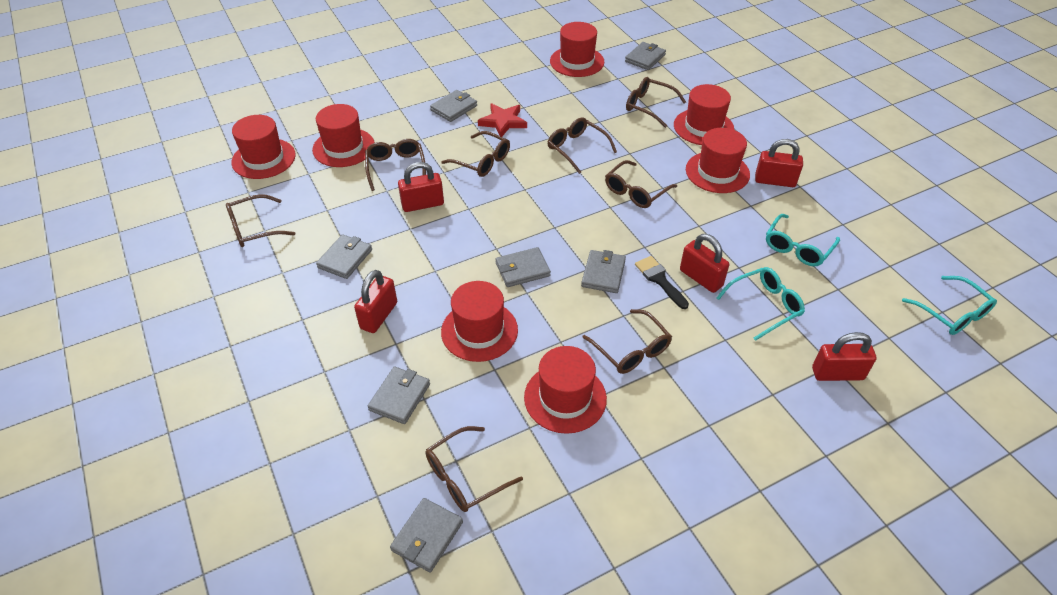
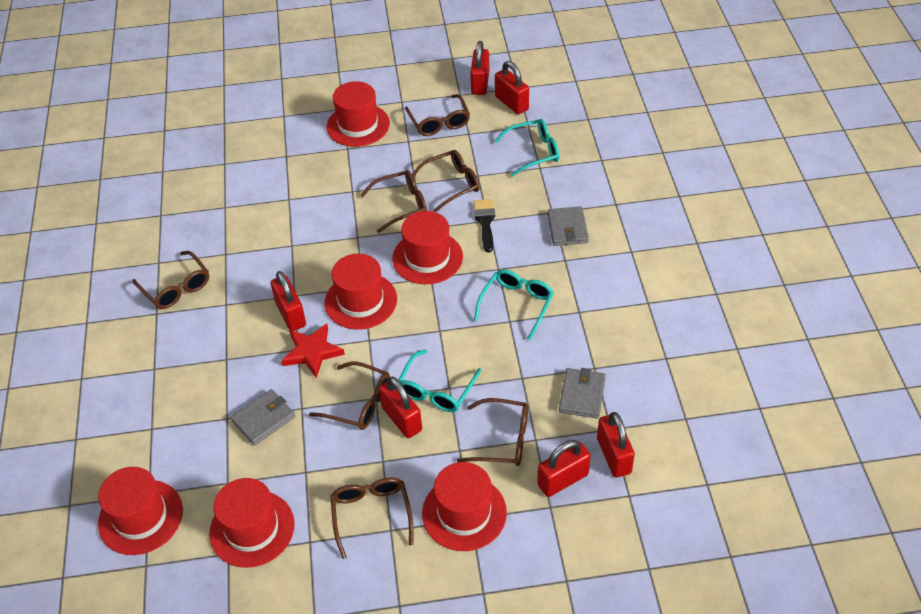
brown glasses: 8 -> 7
grey wallet: 7 -> 3
red hat: 7 -> 6
red padlock: 5 -> 6

